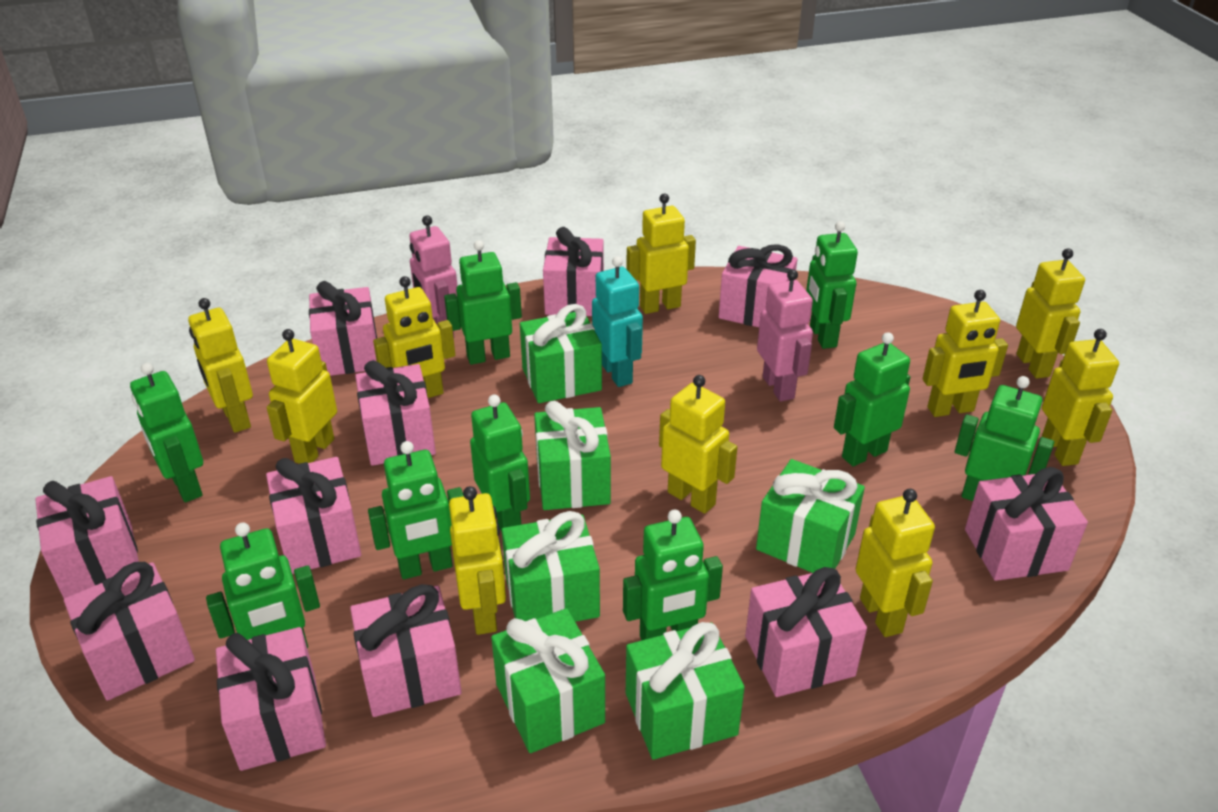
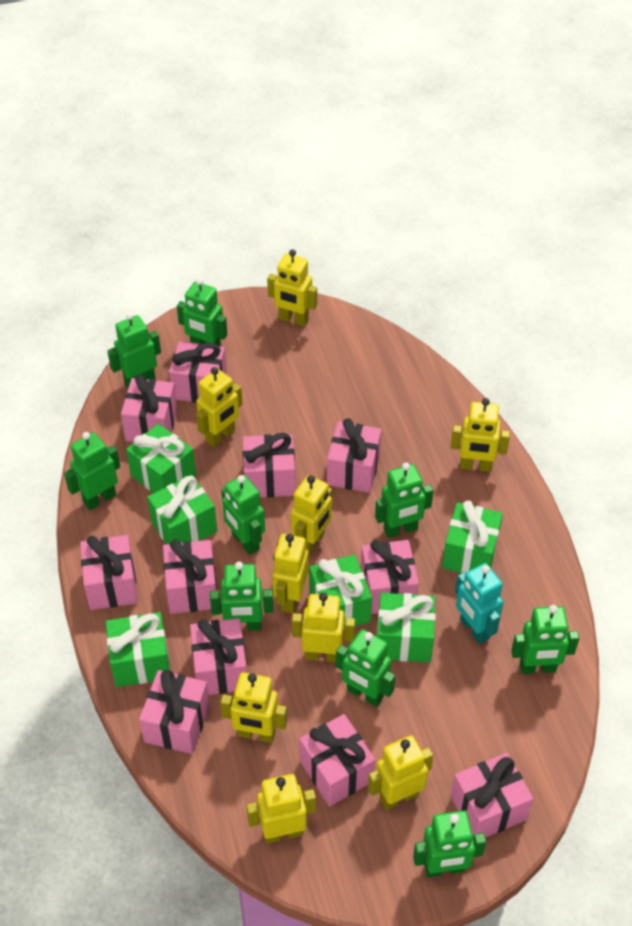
pink robot: 2 -> 0
yellow robot: 10 -> 9

